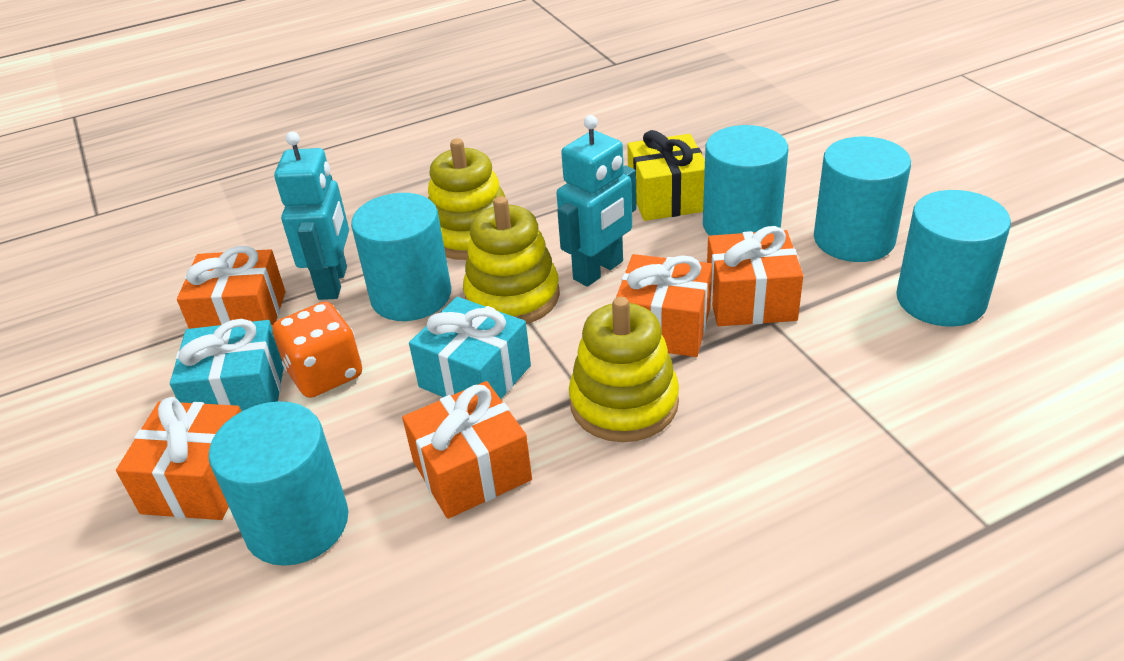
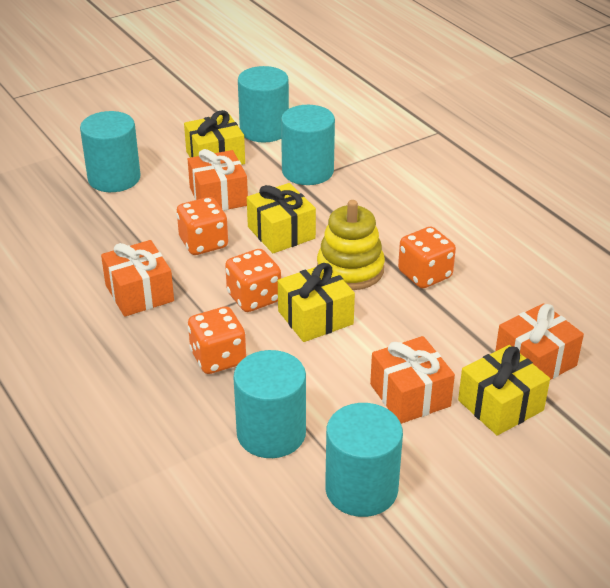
orange dice: 1 -> 4
orange gift: 5 -> 4
turquoise gift: 2 -> 0
turquoise robot: 2 -> 0
yellow gift: 1 -> 4
yellow stacking toy: 3 -> 1

